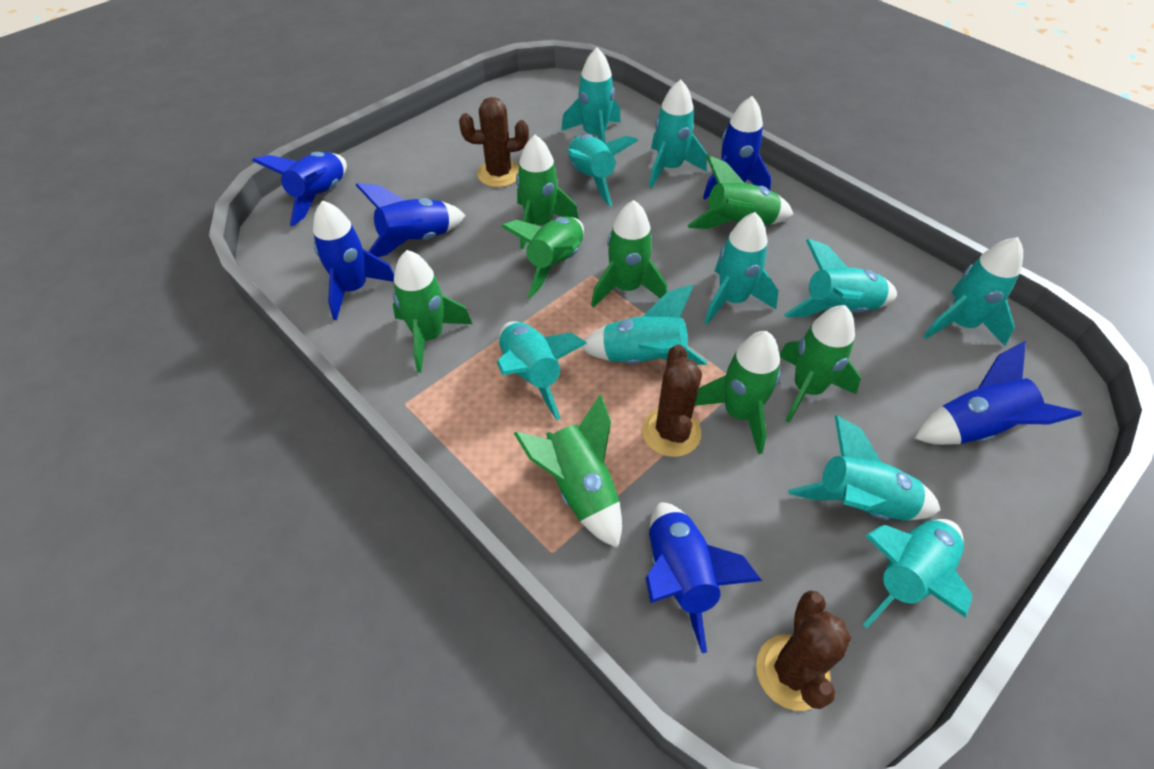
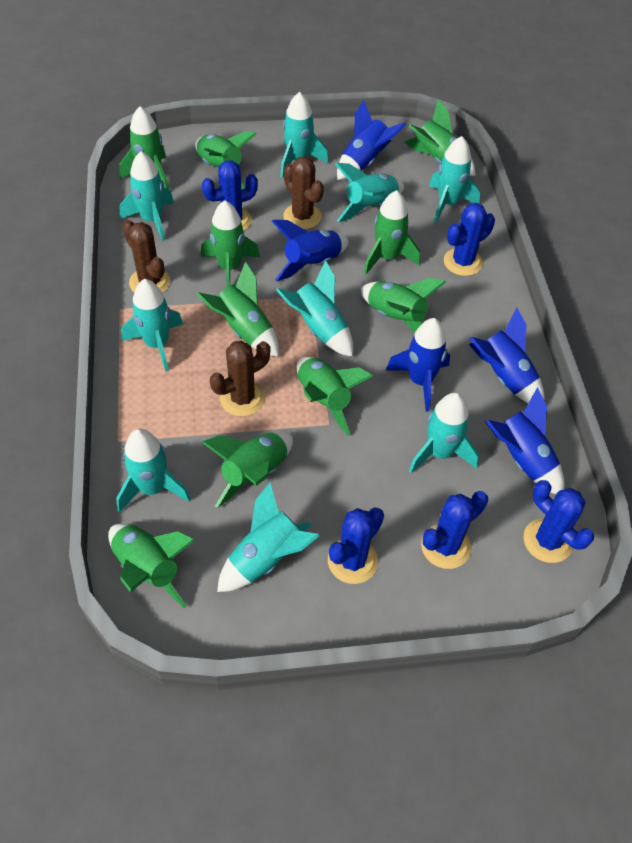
blue cactus: 0 -> 5
blue rocket: 6 -> 5
green rocket: 8 -> 10
turquoise rocket: 10 -> 9

